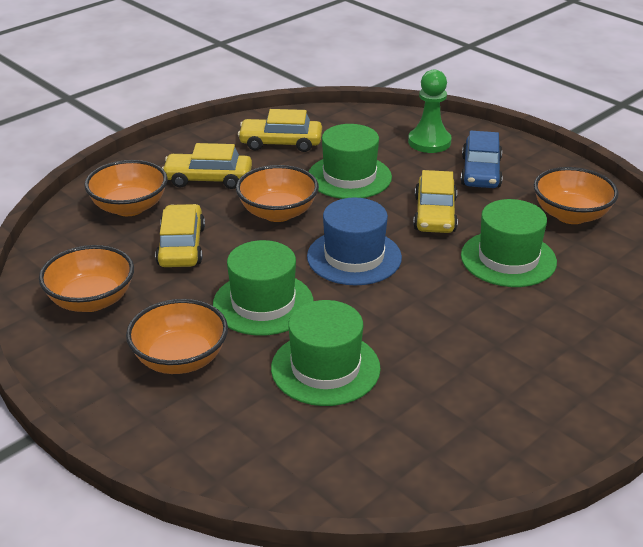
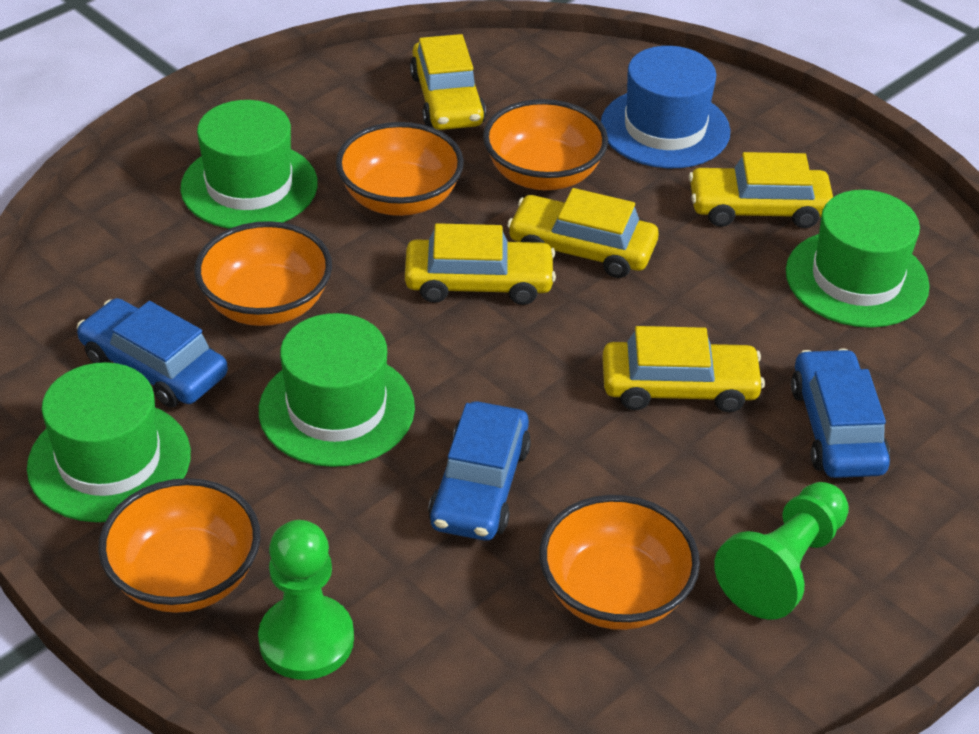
blue car: 1 -> 3
green pawn: 1 -> 2
yellow car: 4 -> 5

